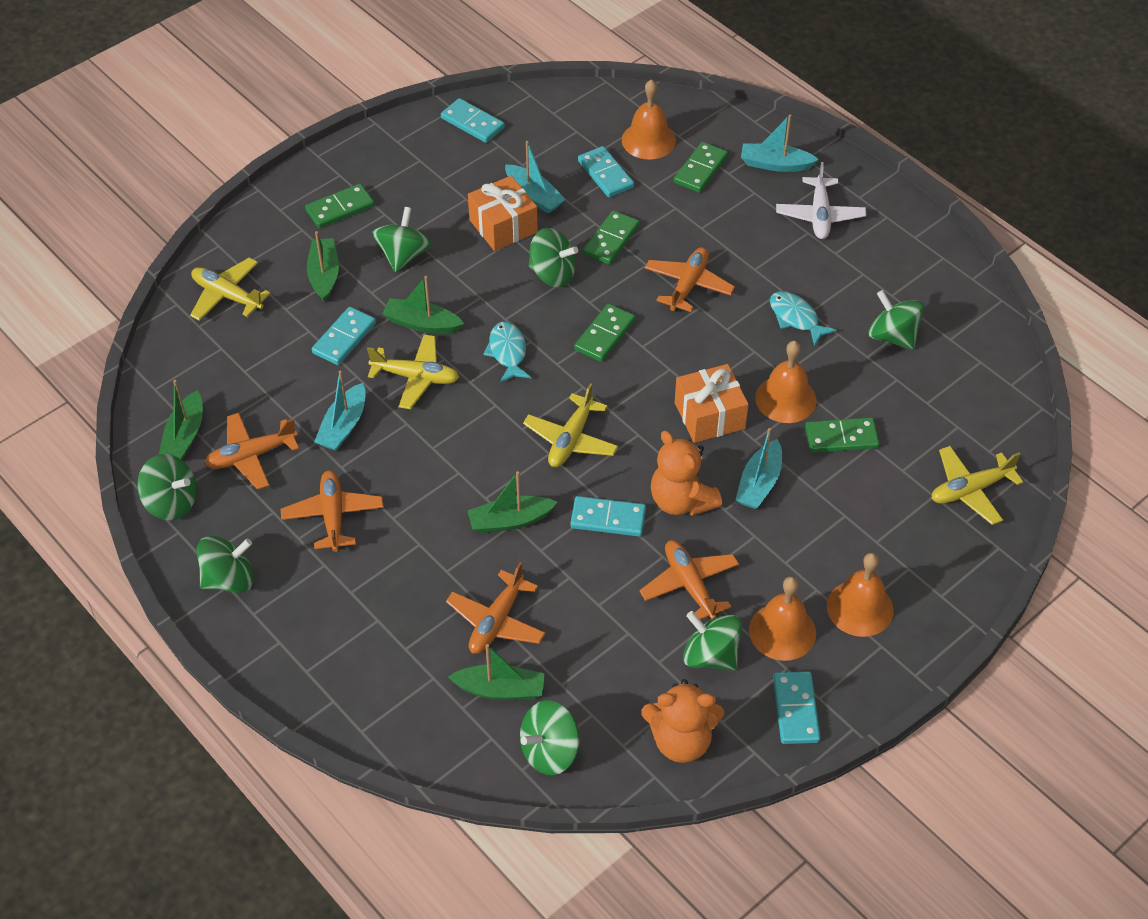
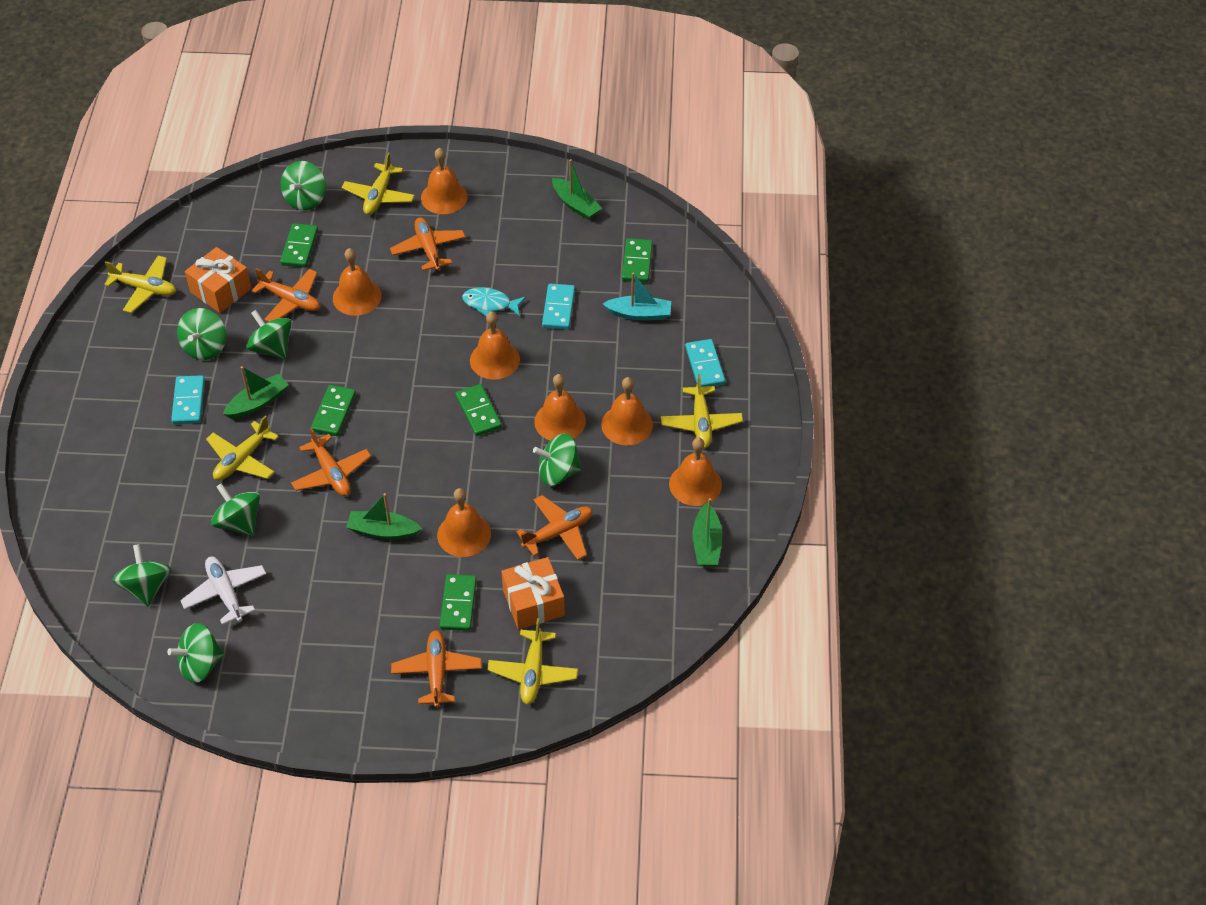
green boat: 5 -> 4
orange bell: 4 -> 7
orange teddy bear: 2 -> 0
turquoise boat: 4 -> 1
turquoise domino: 5 -> 3
turquoise fish: 2 -> 1
yellow plane: 4 -> 5

